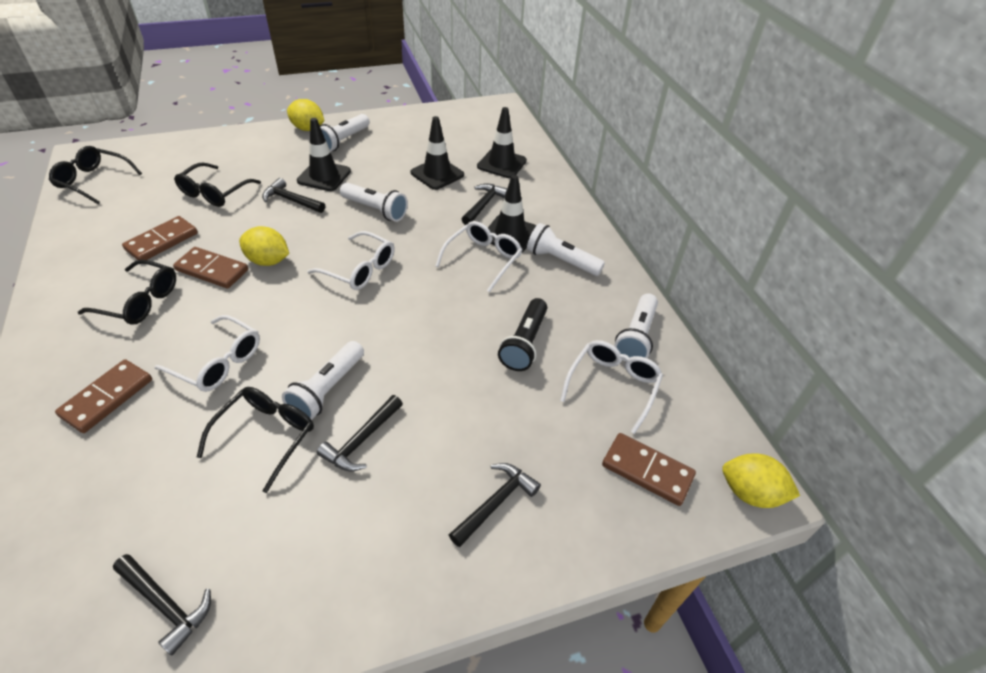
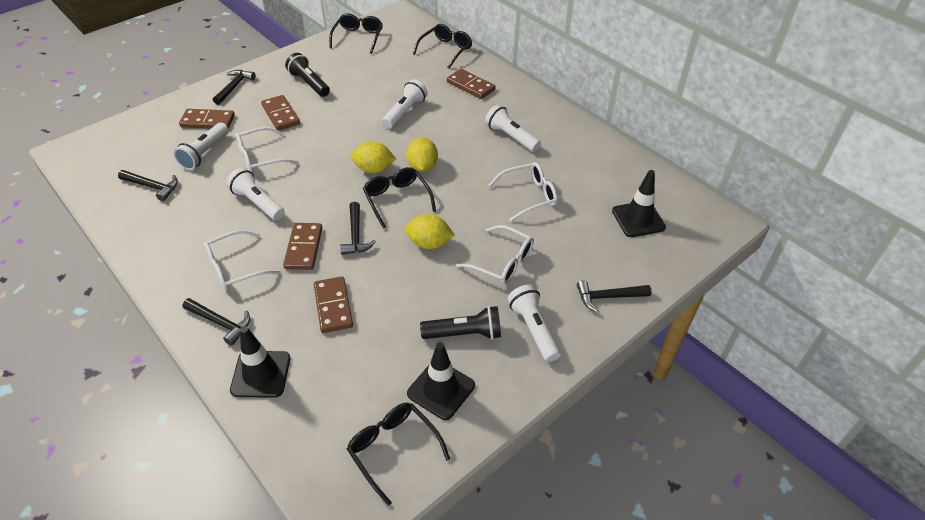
black flashlight: 1 -> 2
black traffic cone: 4 -> 3
brown domino: 4 -> 5

